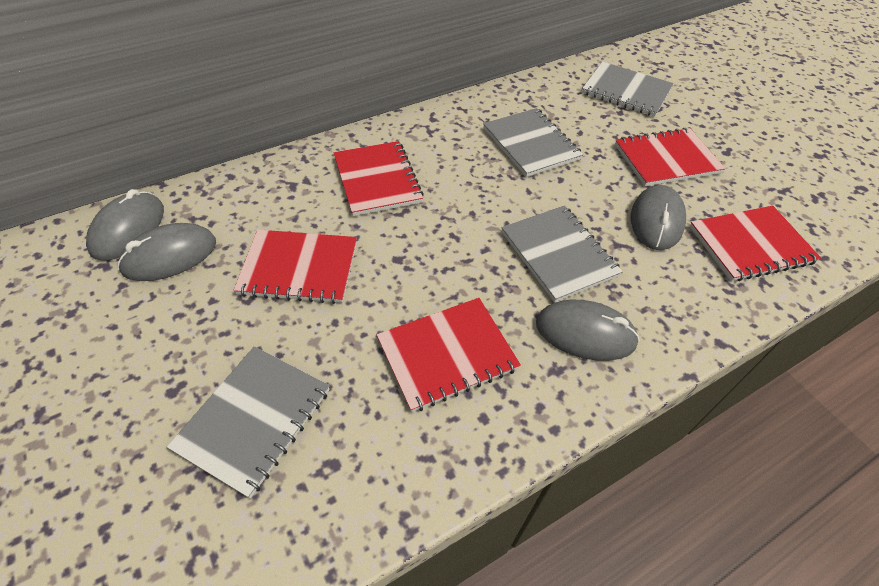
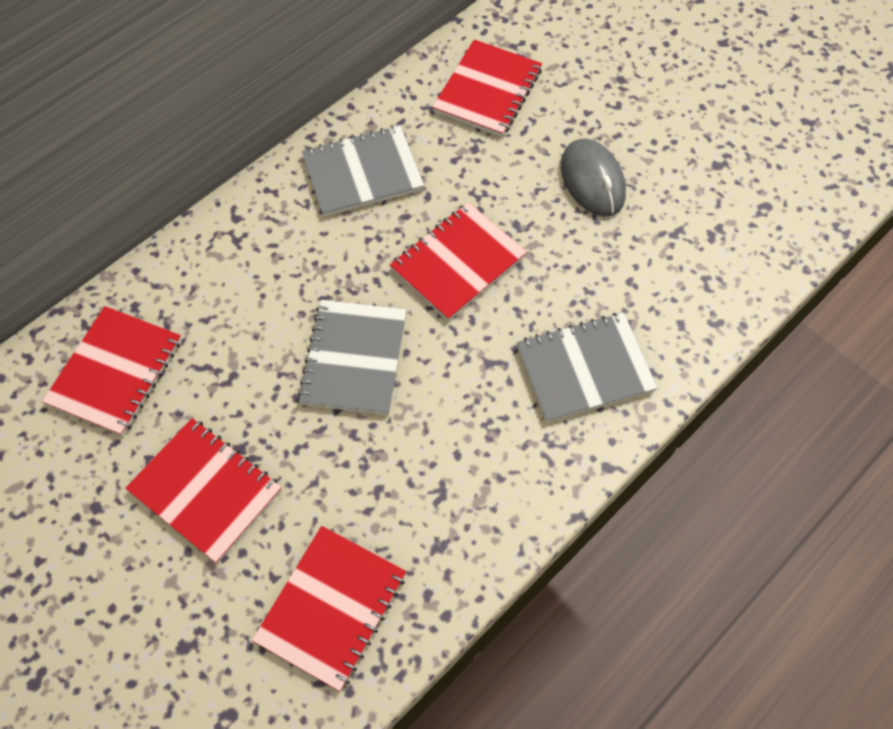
grey mouse: 4 -> 1
grey notebook: 4 -> 3

